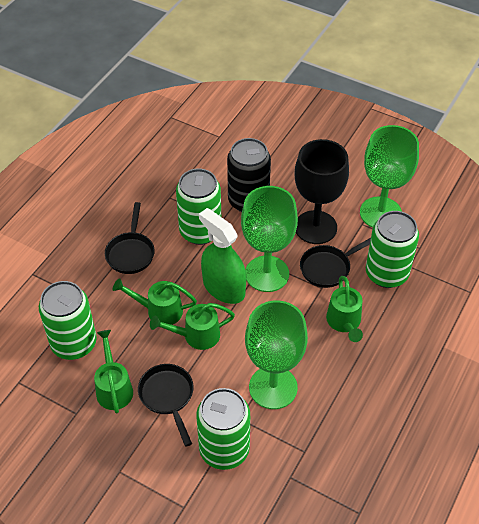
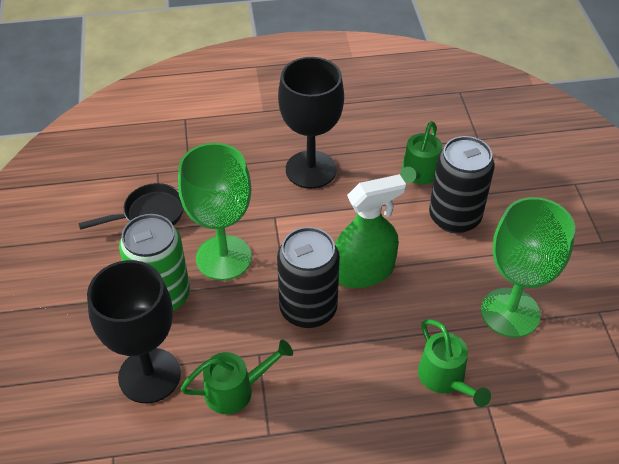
black can: 1 -> 2
black goblet: 1 -> 2
black pan: 3 -> 1
green can: 4 -> 1
green goblet: 3 -> 2
green watering can: 4 -> 3

